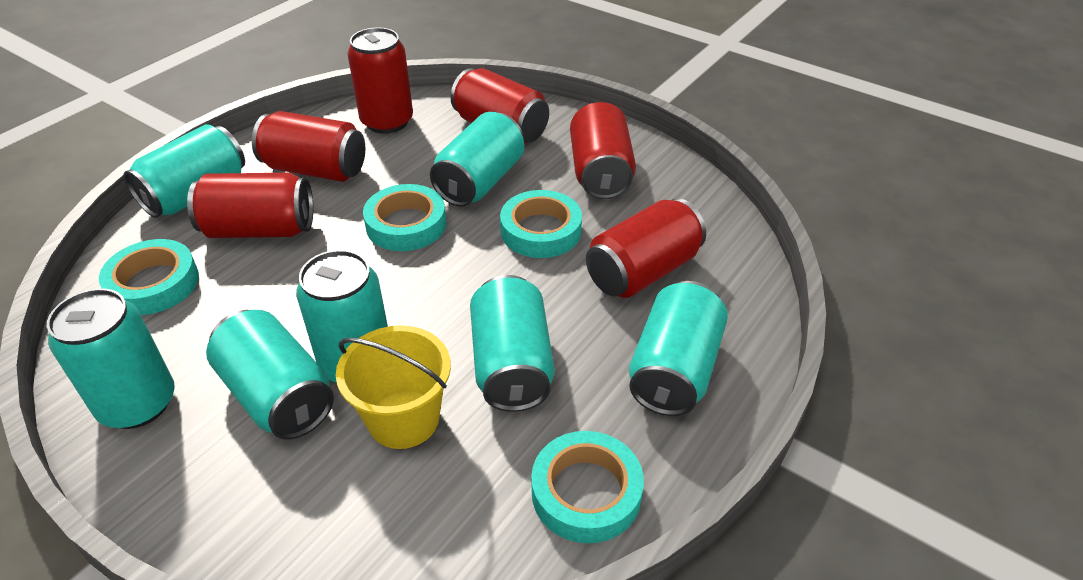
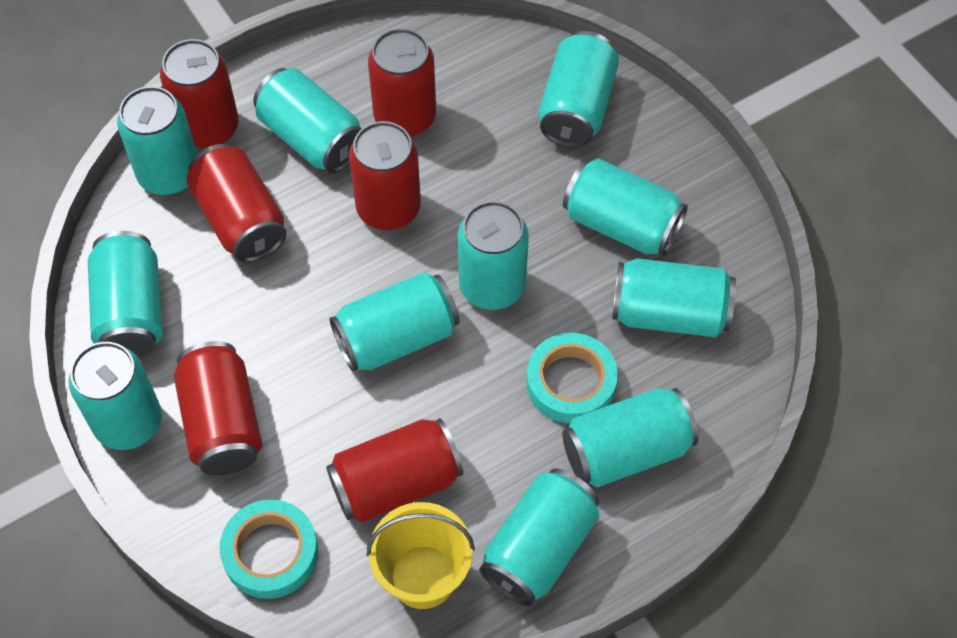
turquoise can: 7 -> 11
turquoise tape: 4 -> 2

